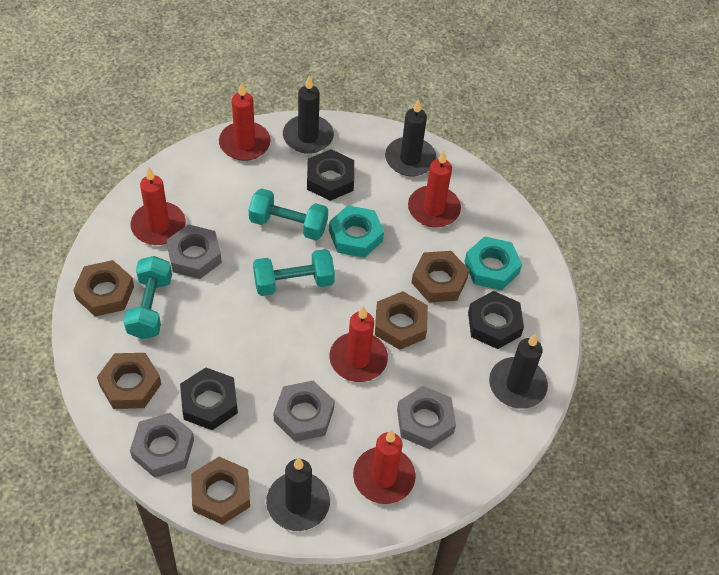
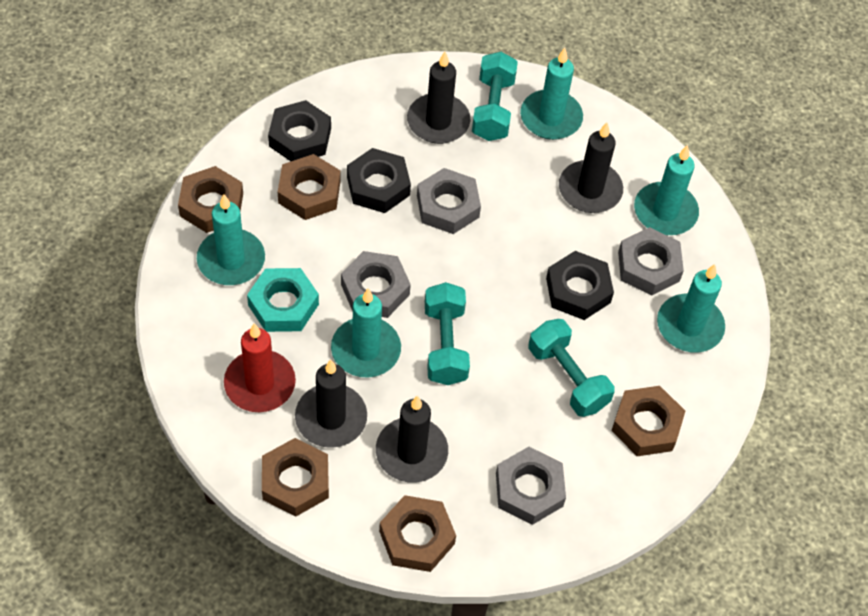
red candle: 5 -> 1
turquoise candle: 0 -> 5
turquoise nut: 2 -> 1

